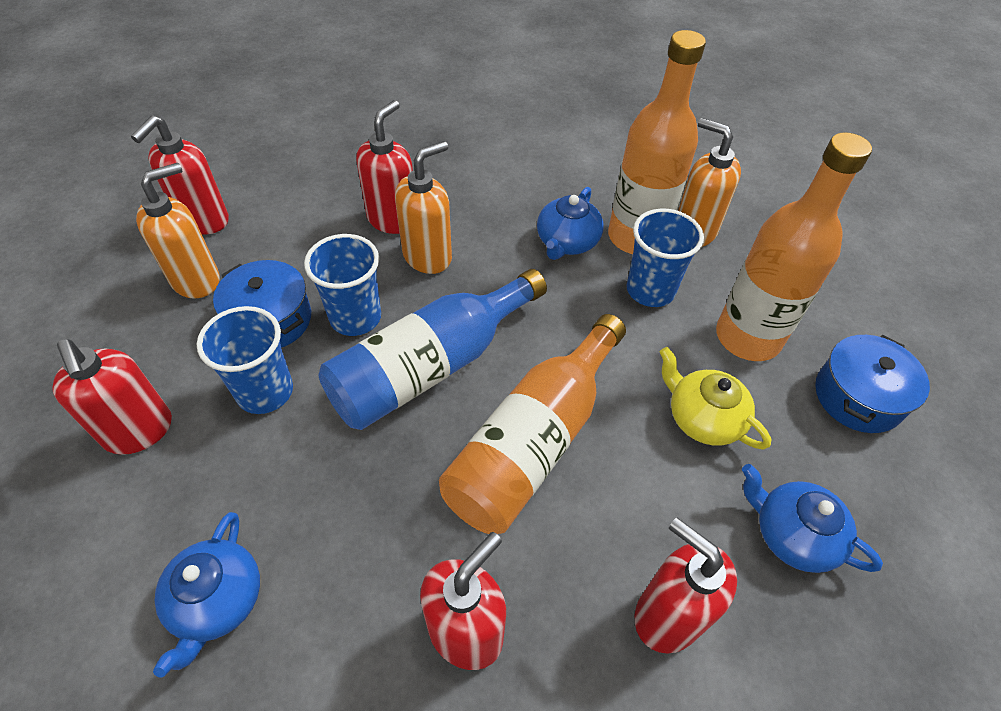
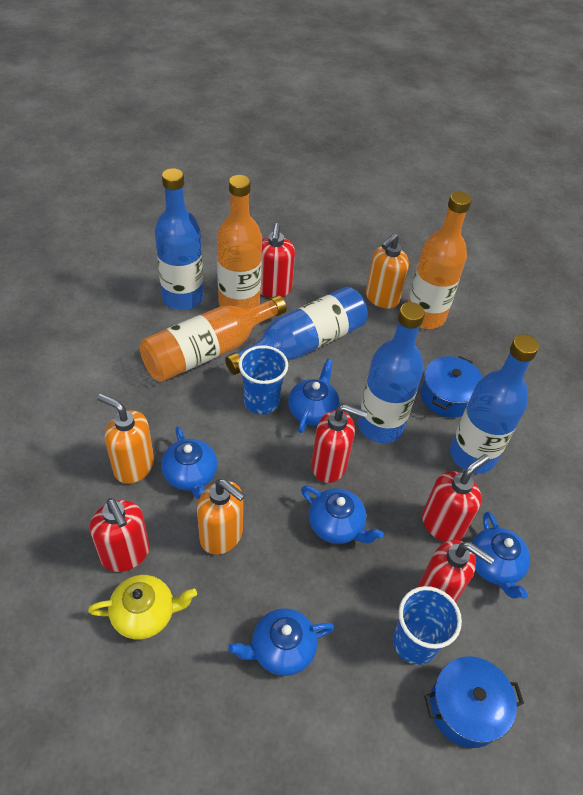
blue bottle: 1 -> 4
blue cup: 3 -> 2
blue teapot: 3 -> 5

